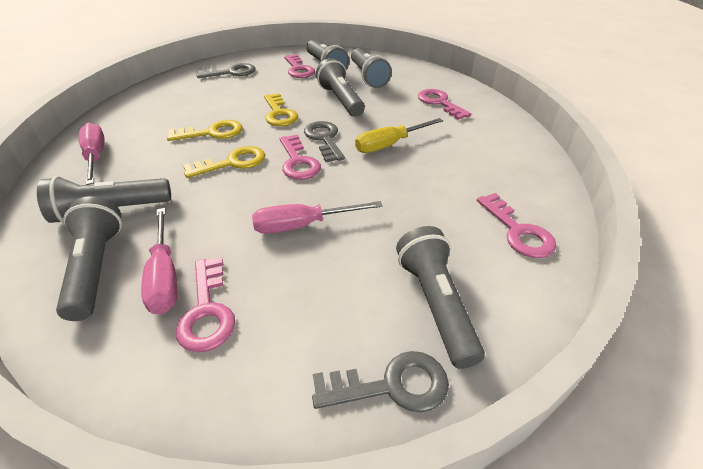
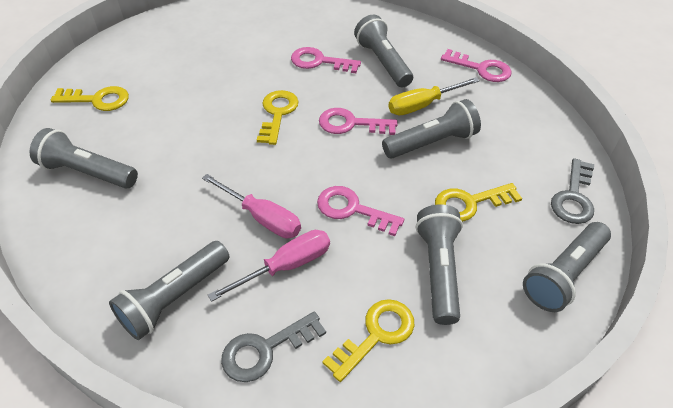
grey key: 3 -> 2
pink key: 5 -> 4
pink screwdriver: 3 -> 2
yellow key: 3 -> 4

